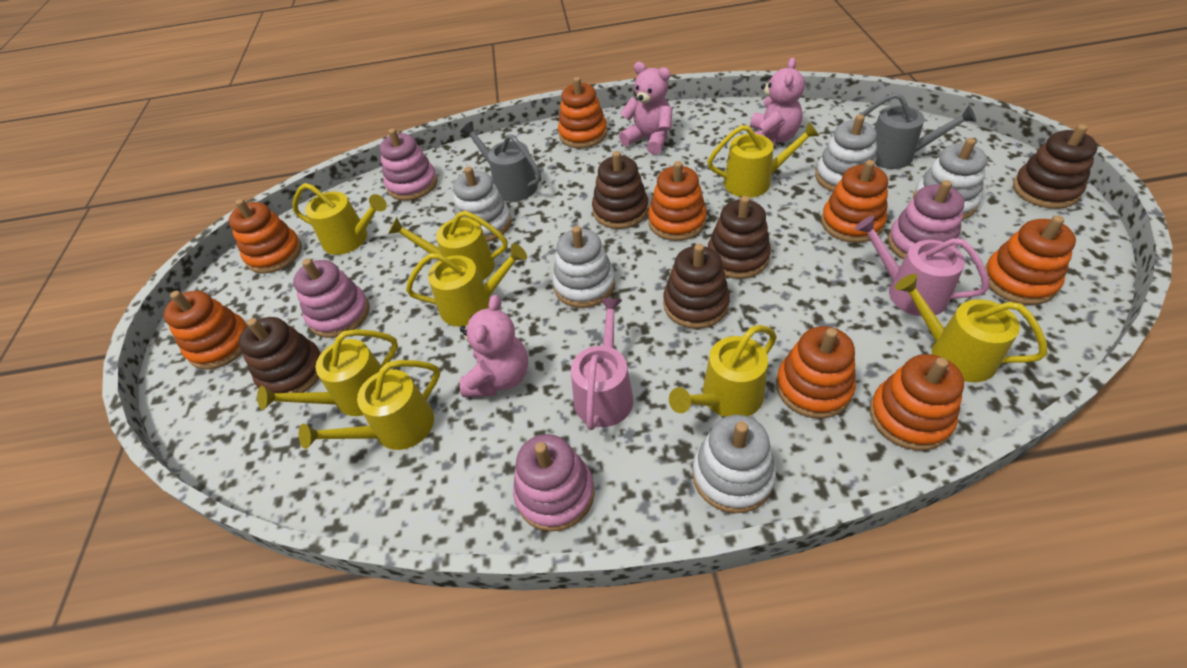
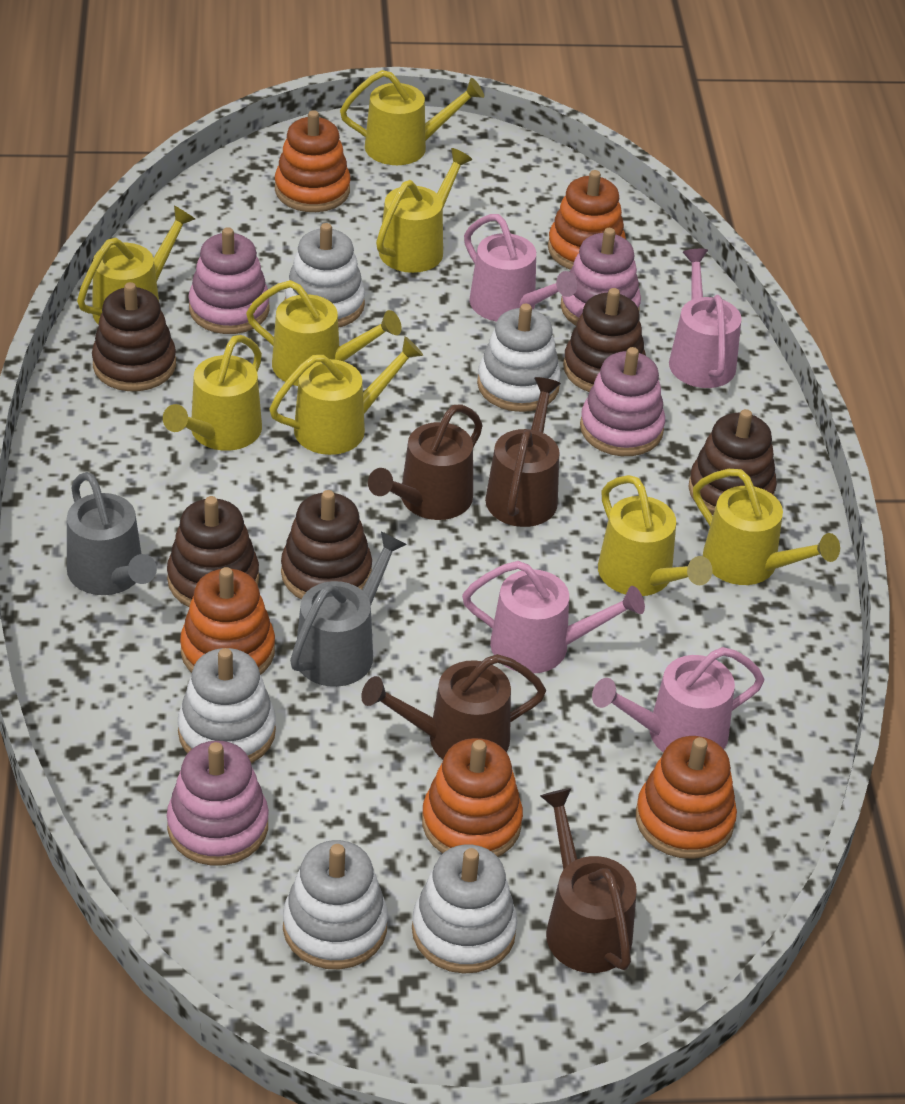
brown watering can: 0 -> 4
orange stacking toy: 8 -> 5
pink teddy bear: 3 -> 0
pink watering can: 2 -> 4

